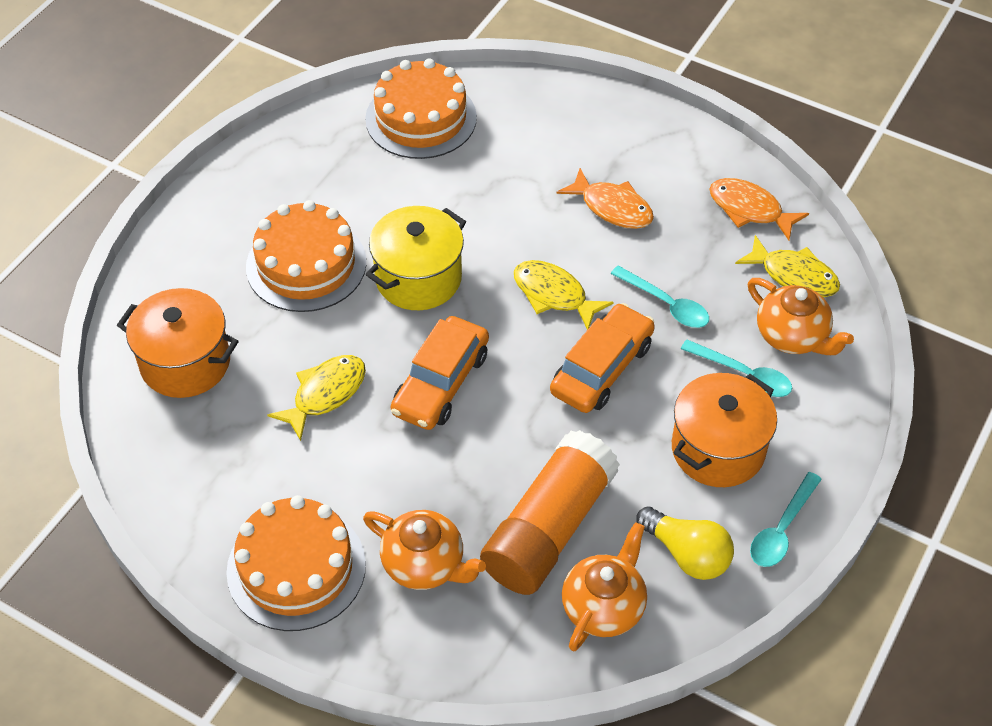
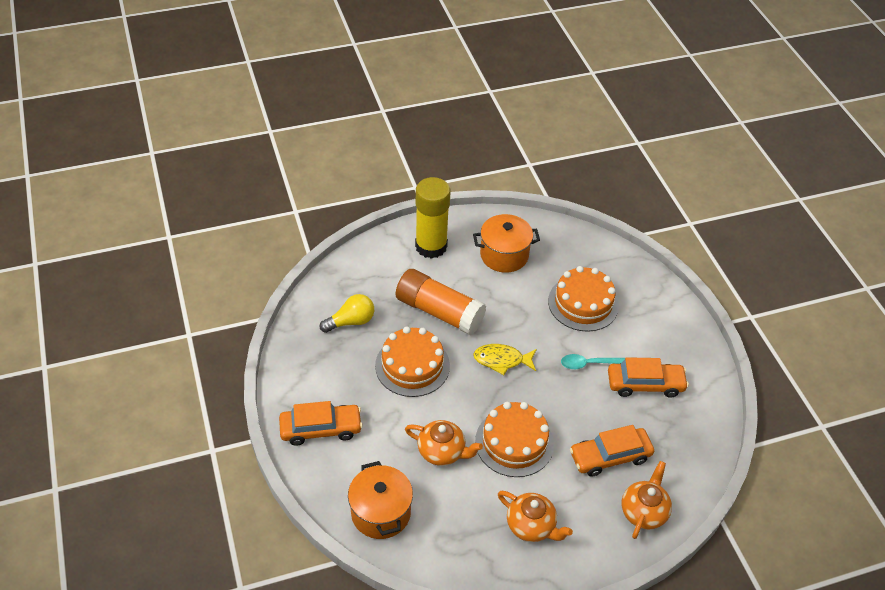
orange car: 2 -> 3
orange fish: 2 -> 0
turquoise spoon: 3 -> 1
yellow fish: 3 -> 1
yellow glue stick: 0 -> 1
yellow pot: 1 -> 0

